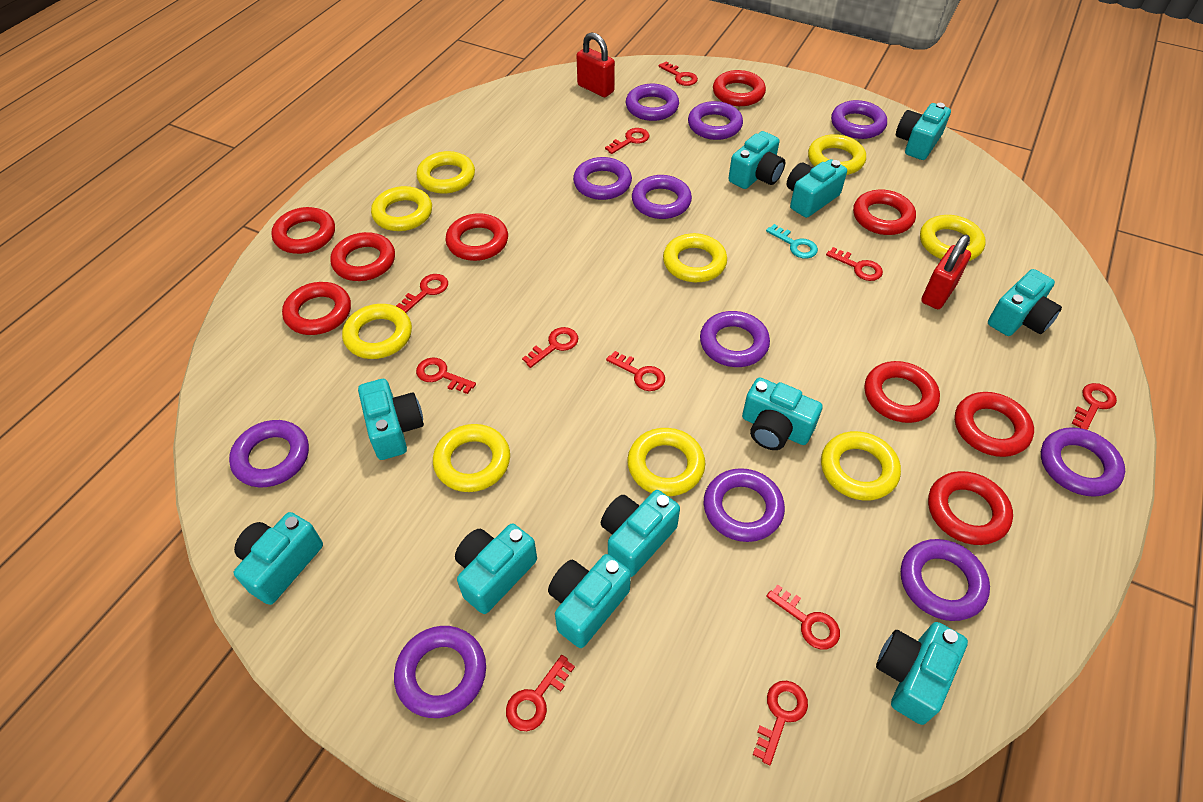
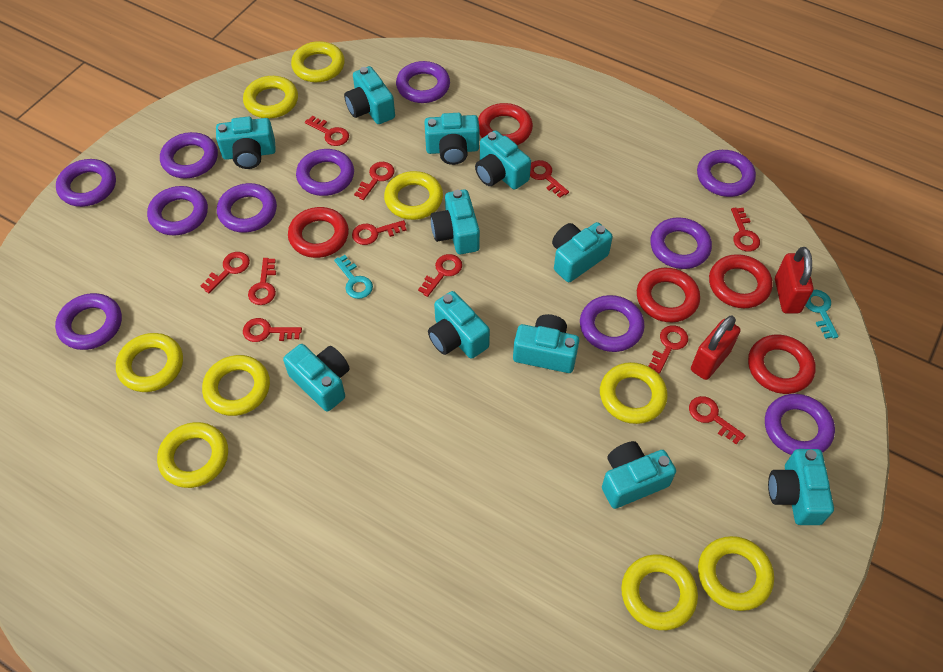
red ring: 9 -> 5
turquoise key: 1 -> 2

